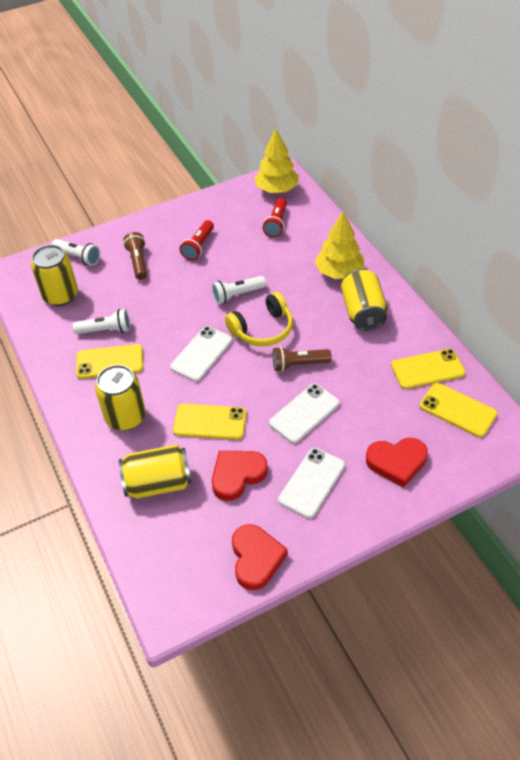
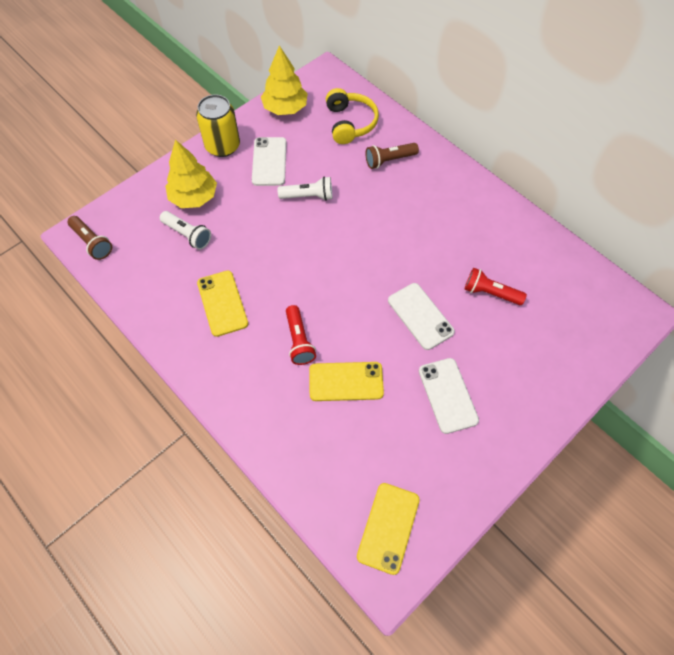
red heart: 3 -> 0
white flashlight: 3 -> 2
yellow can: 4 -> 1
yellow phone: 4 -> 3

